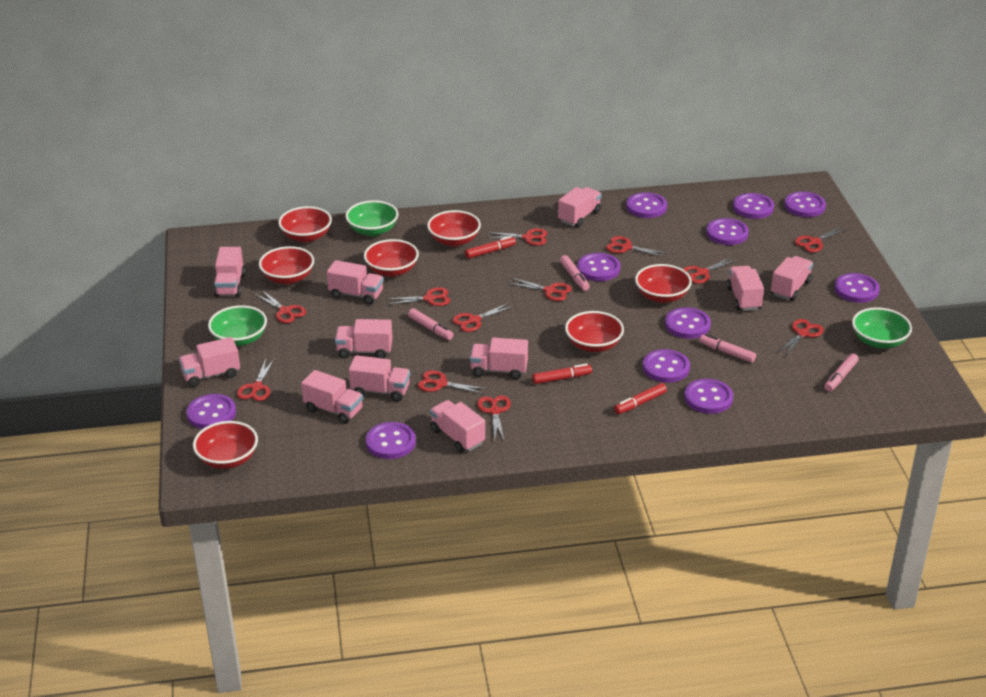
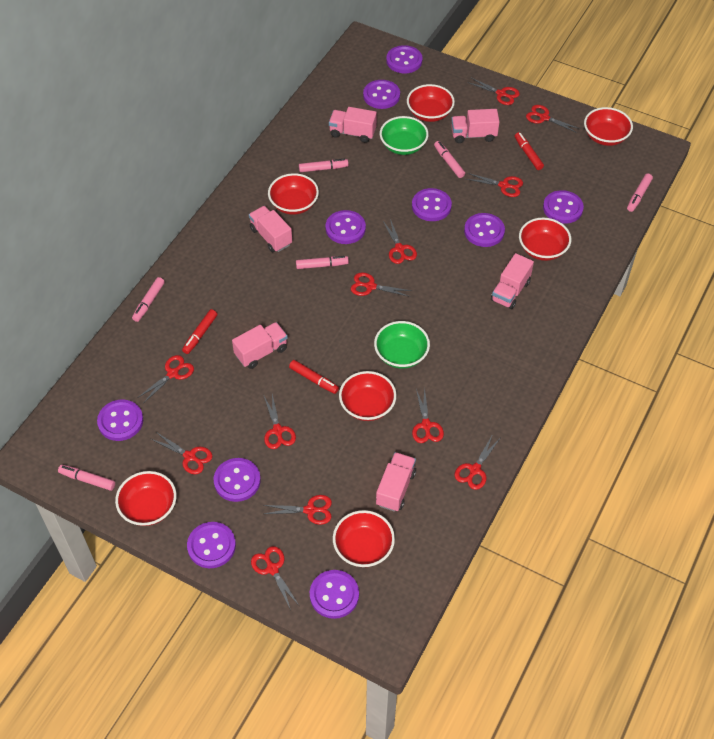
green bowl: 3 -> 2
pink marker: 4 -> 6
pink truck: 11 -> 6
purple button: 11 -> 10

